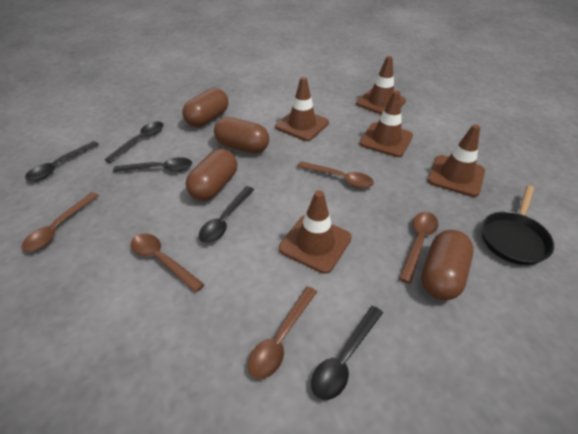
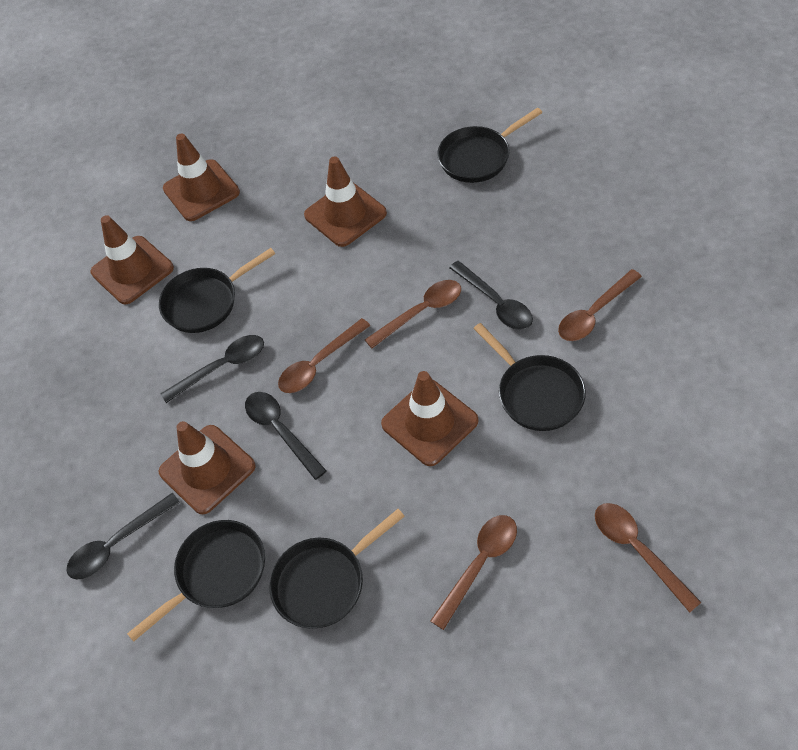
black pan: 1 -> 5
black spoon: 5 -> 4
brown capsule: 4 -> 0

